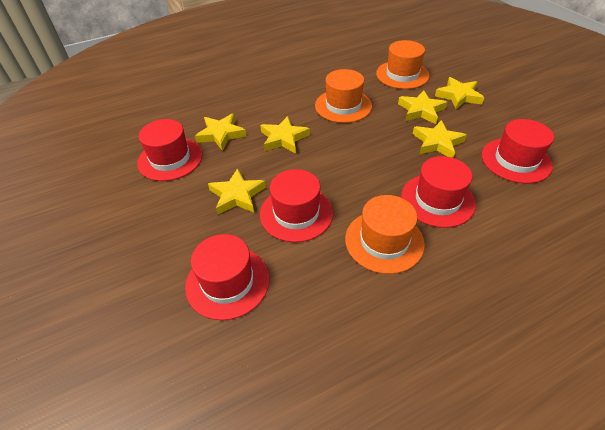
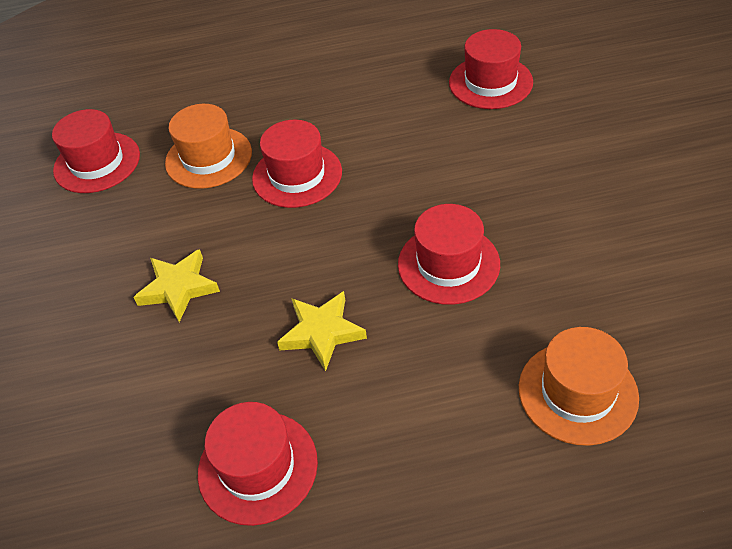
orange hat: 3 -> 2
yellow star: 6 -> 2

